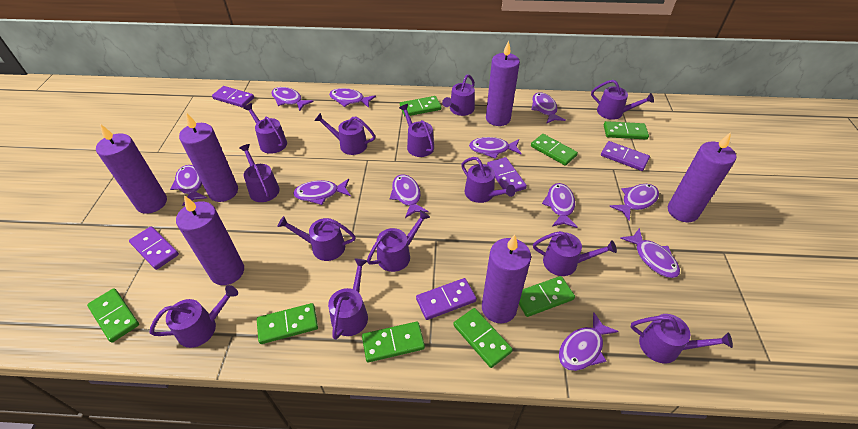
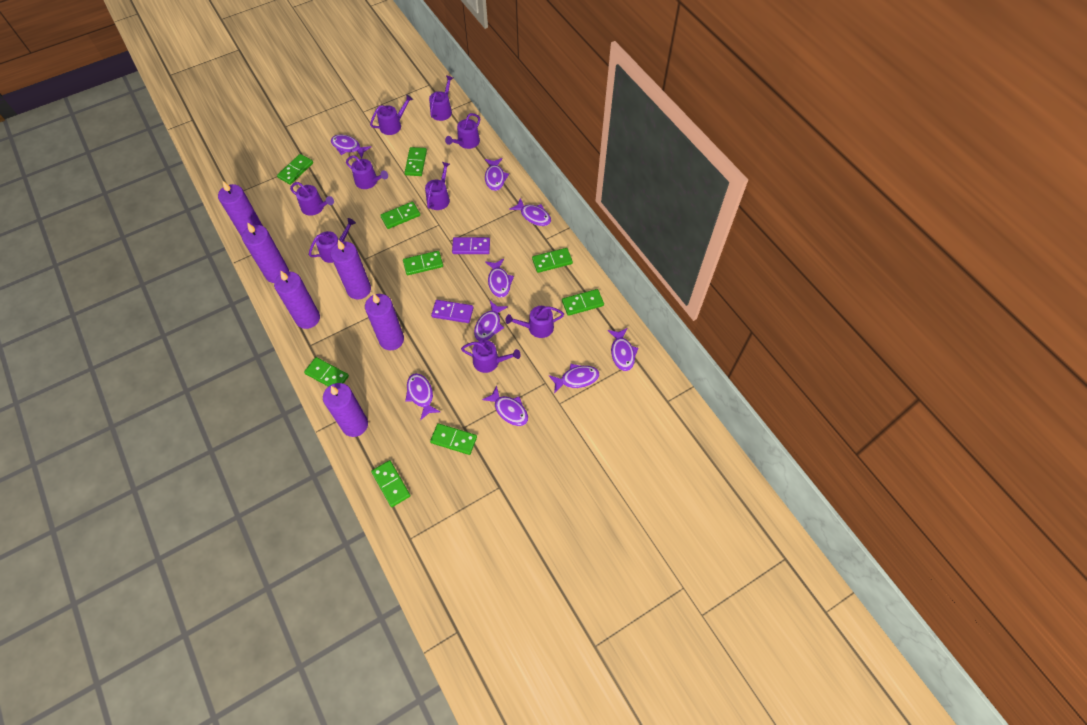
green domino: 8 -> 9
purple domino: 5 -> 2
purple fish: 11 -> 9
purple watering can: 13 -> 9

